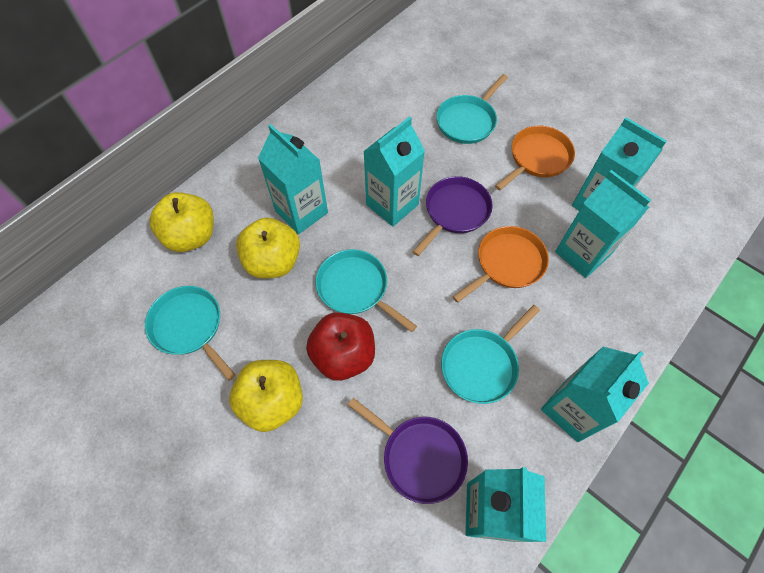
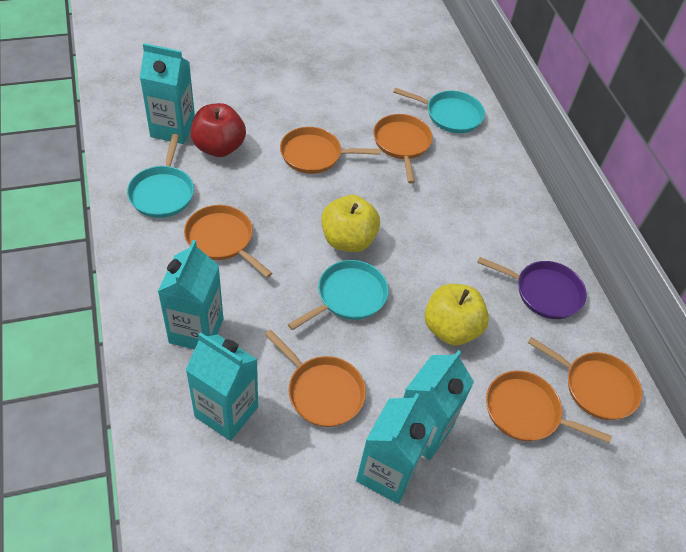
orange pan: 2 -> 6
purple pan: 2 -> 1
turquoise carton: 6 -> 5
turquoise pan: 4 -> 3
yellow apple: 3 -> 2

